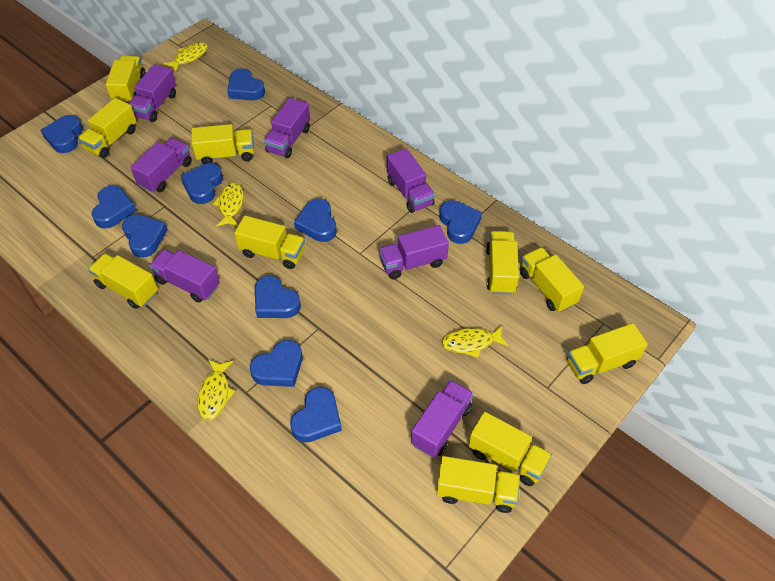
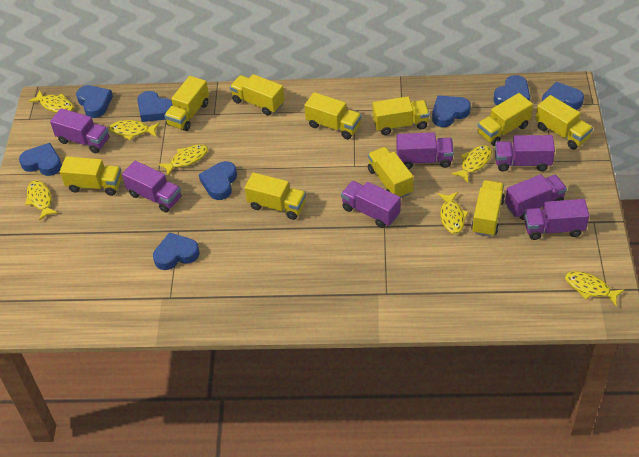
blue heart: 10 -> 8
yellow fish: 4 -> 7

